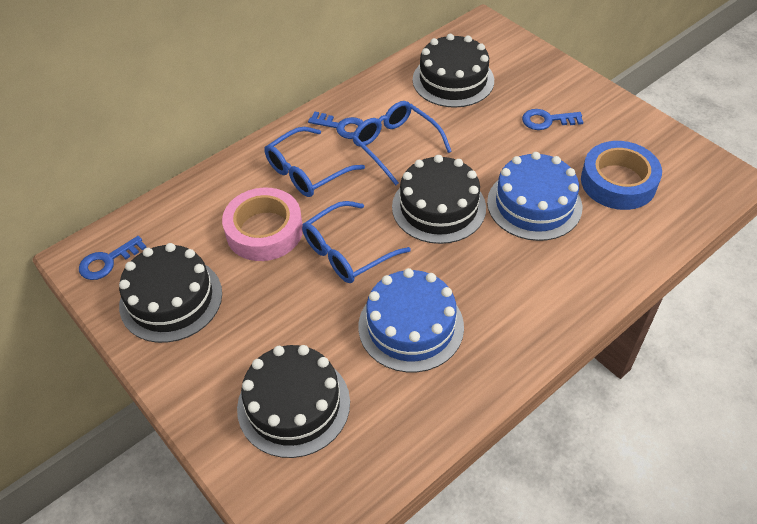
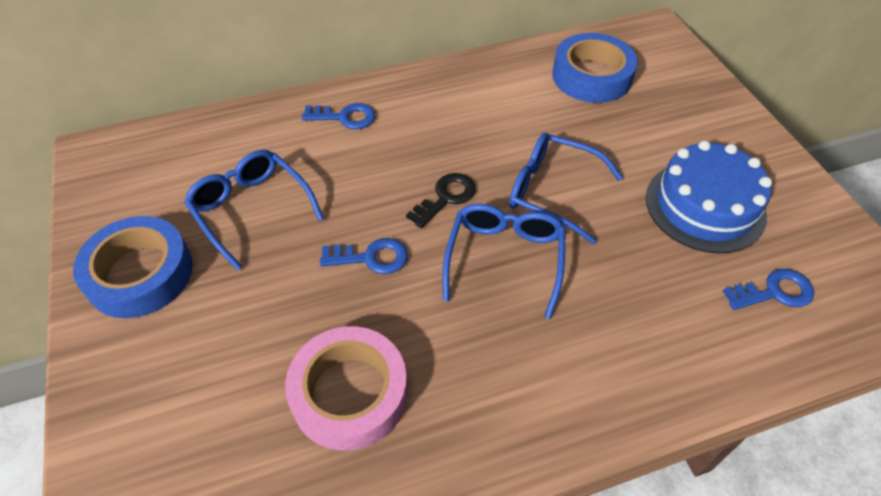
black cake: 4 -> 0
black key: 0 -> 1
blue cake: 2 -> 1
blue tape: 1 -> 2

